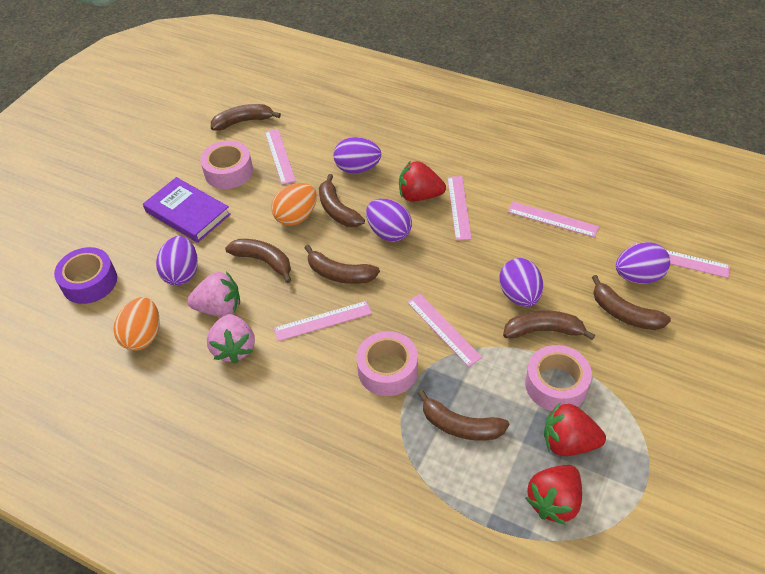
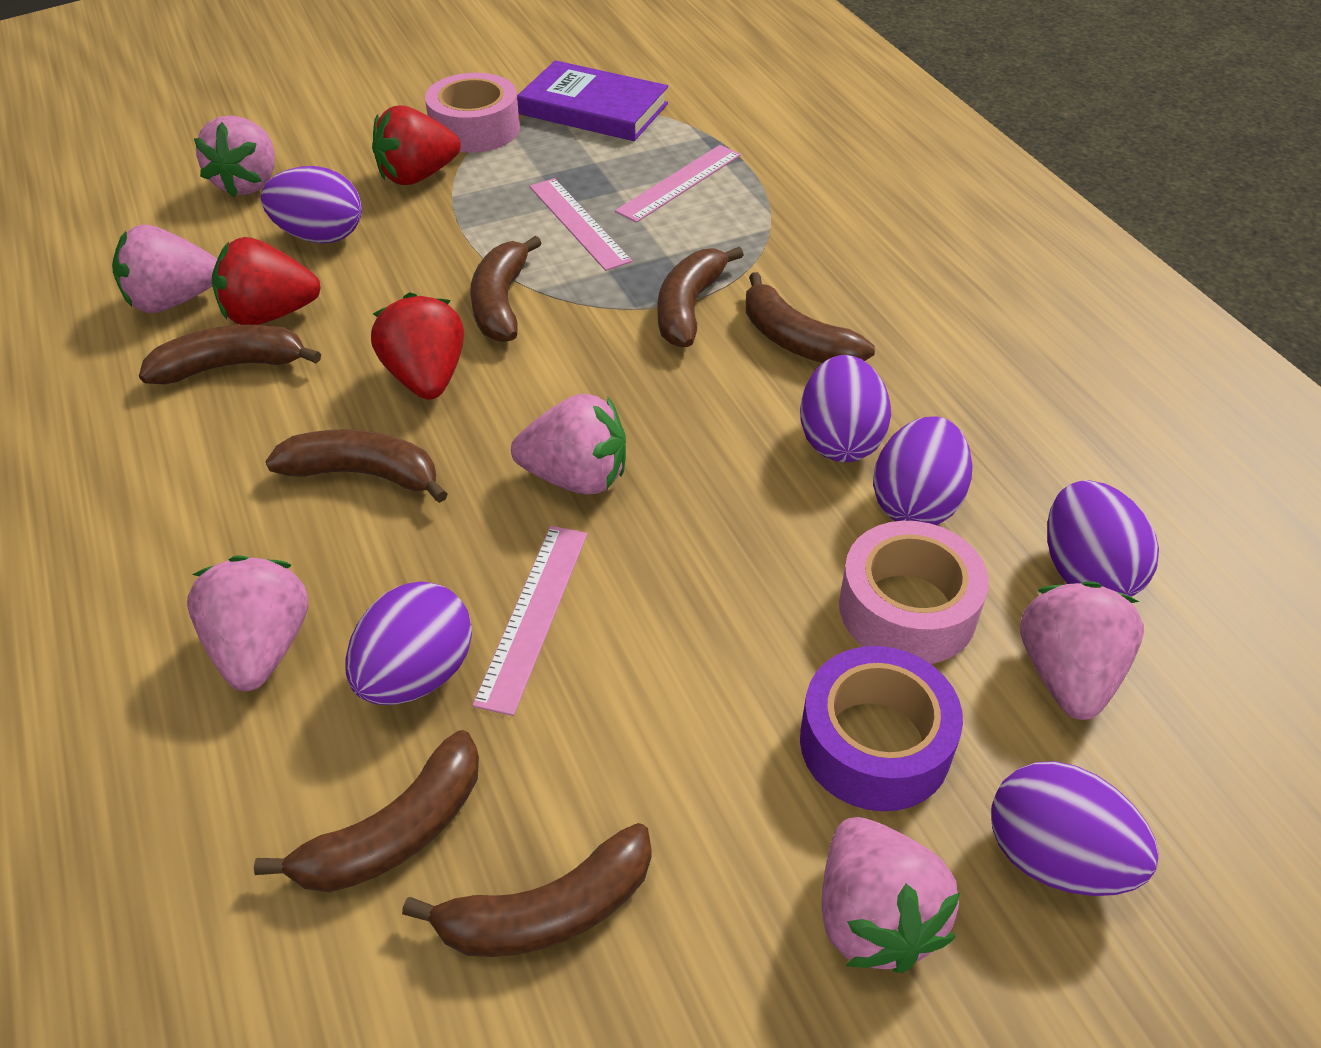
orange egg: 2 -> 0
pink ruler: 6 -> 3
pink strawberry: 2 -> 6
pink tape: 3 -> 2
purple egg: 5 -> 6

